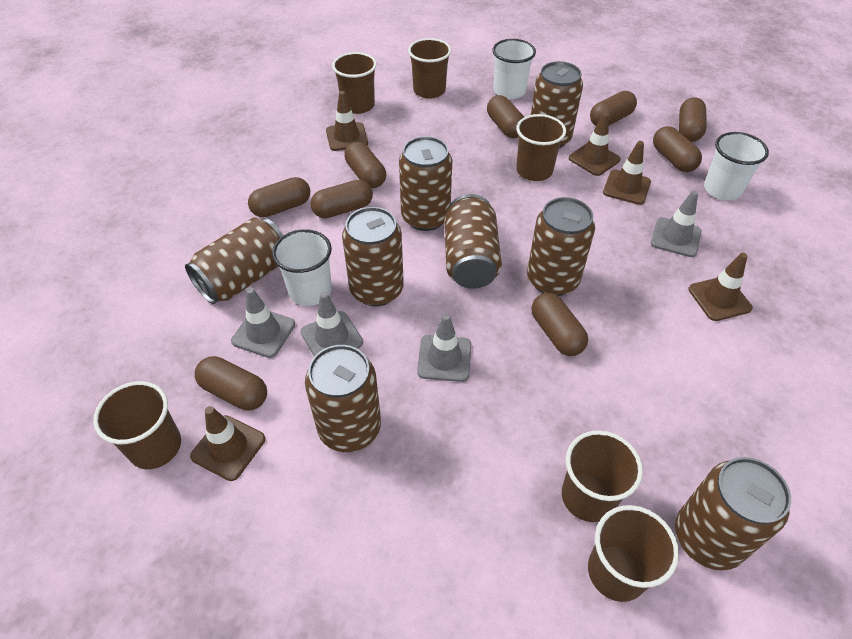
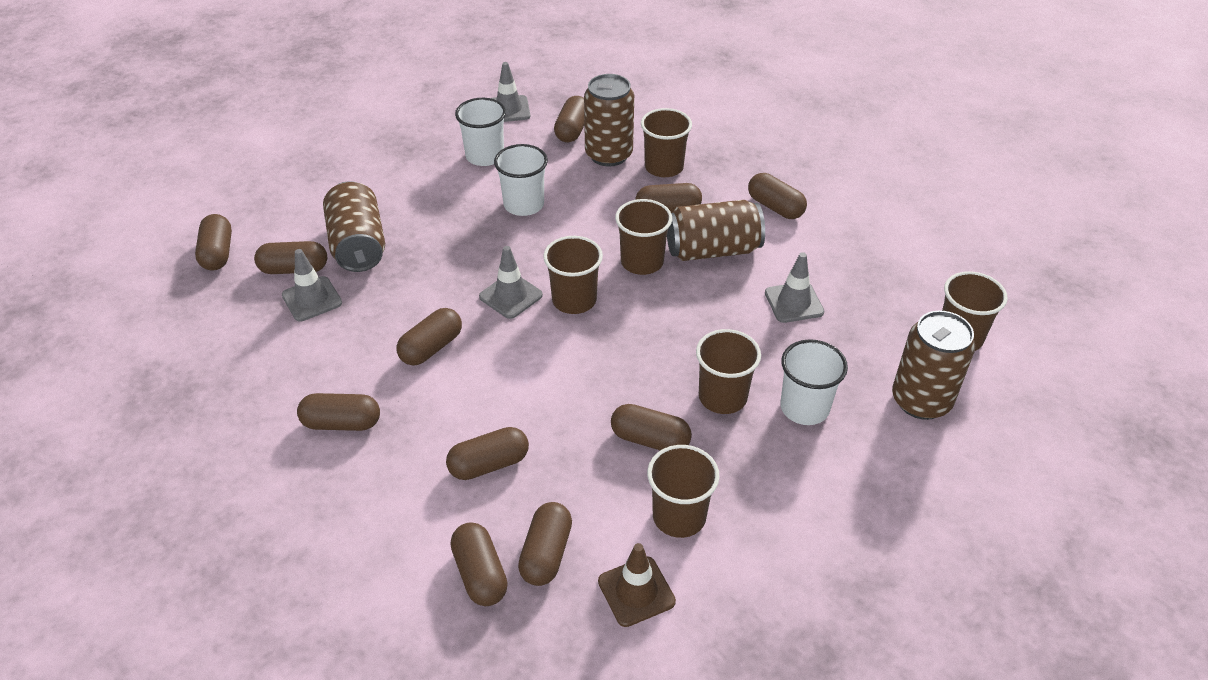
brown can: 8 -> 4
brown capsule: 9 -> 11
brown traffic cone: 5 -> 1

